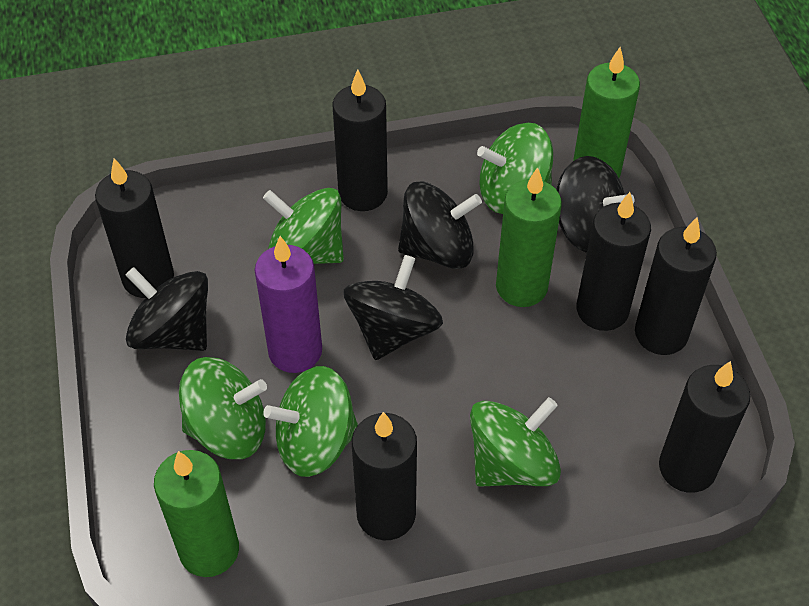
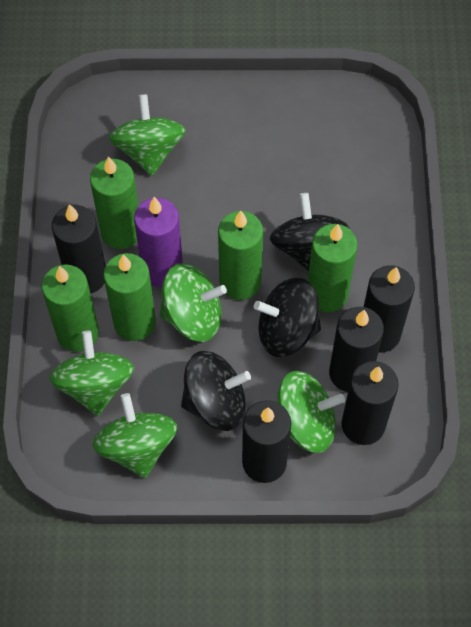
black candle: 6 -> 5
black spinning top: 4 -> 3
green candle: 3 -> 5

